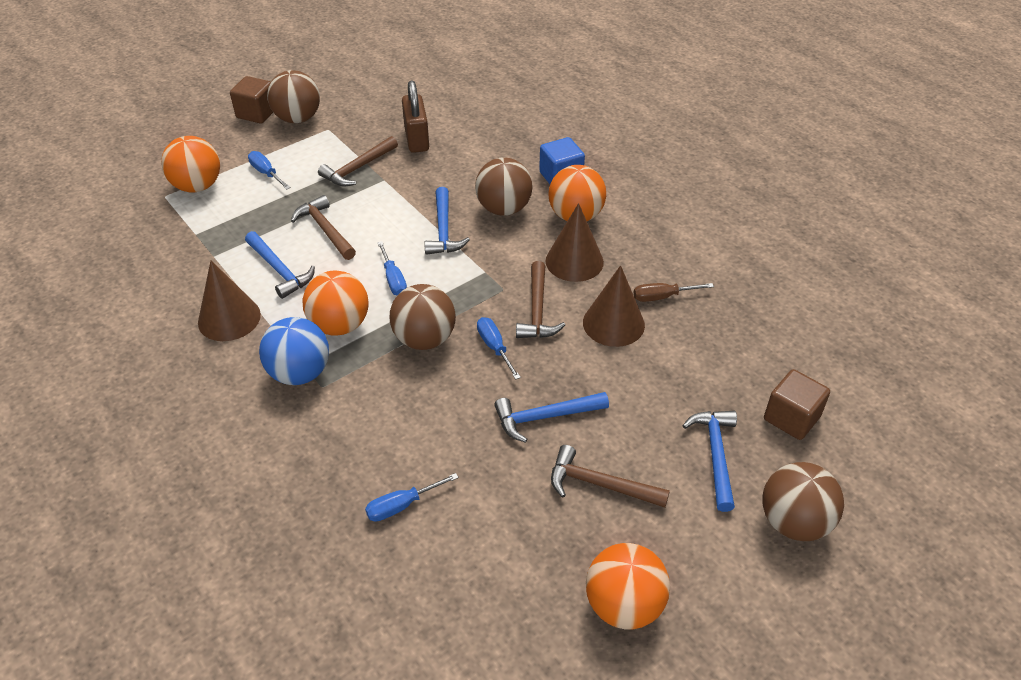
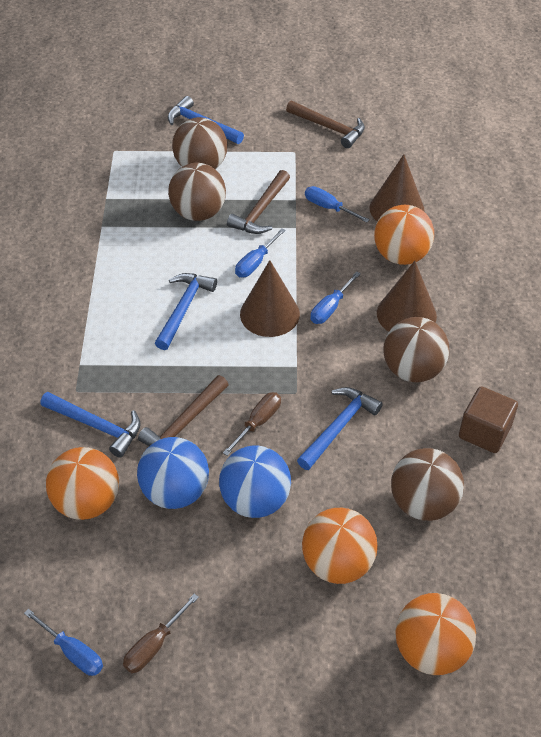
blue ball: 1 -> 2
blue cube: 1 -> 0
brown cube: 2 -> 1
brown hammer: 4 -> 3
brown padlock: 1 -> 0
brown screwdriver: 1 -> 2

